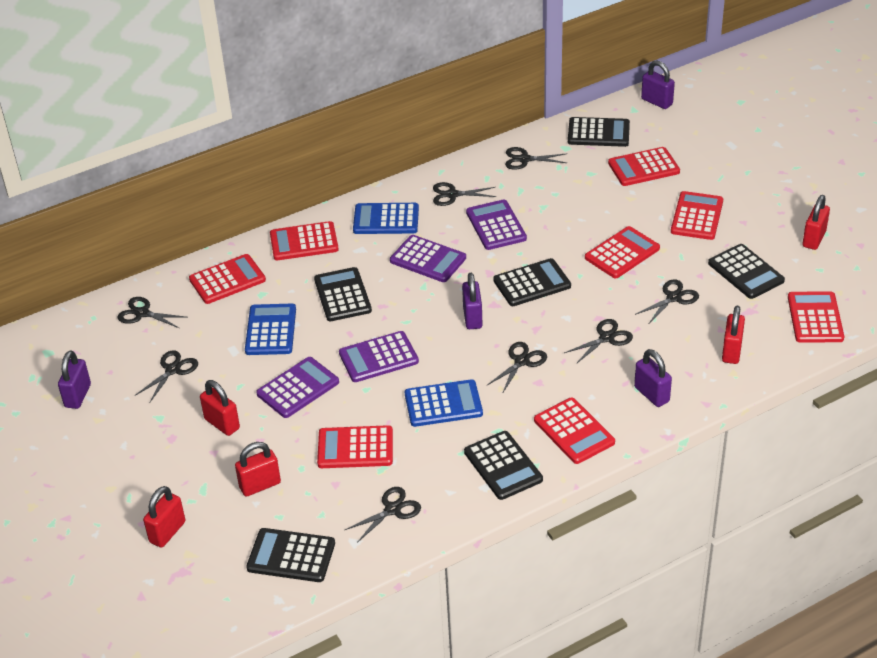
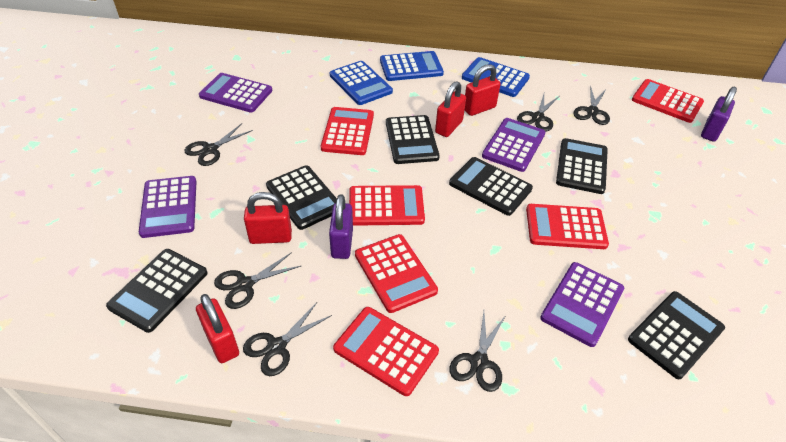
black scissors: 8 -> 6
purple padlock: 4 -> 2
red calculator: 8 -> 6
red padlock: 5 -> 4

